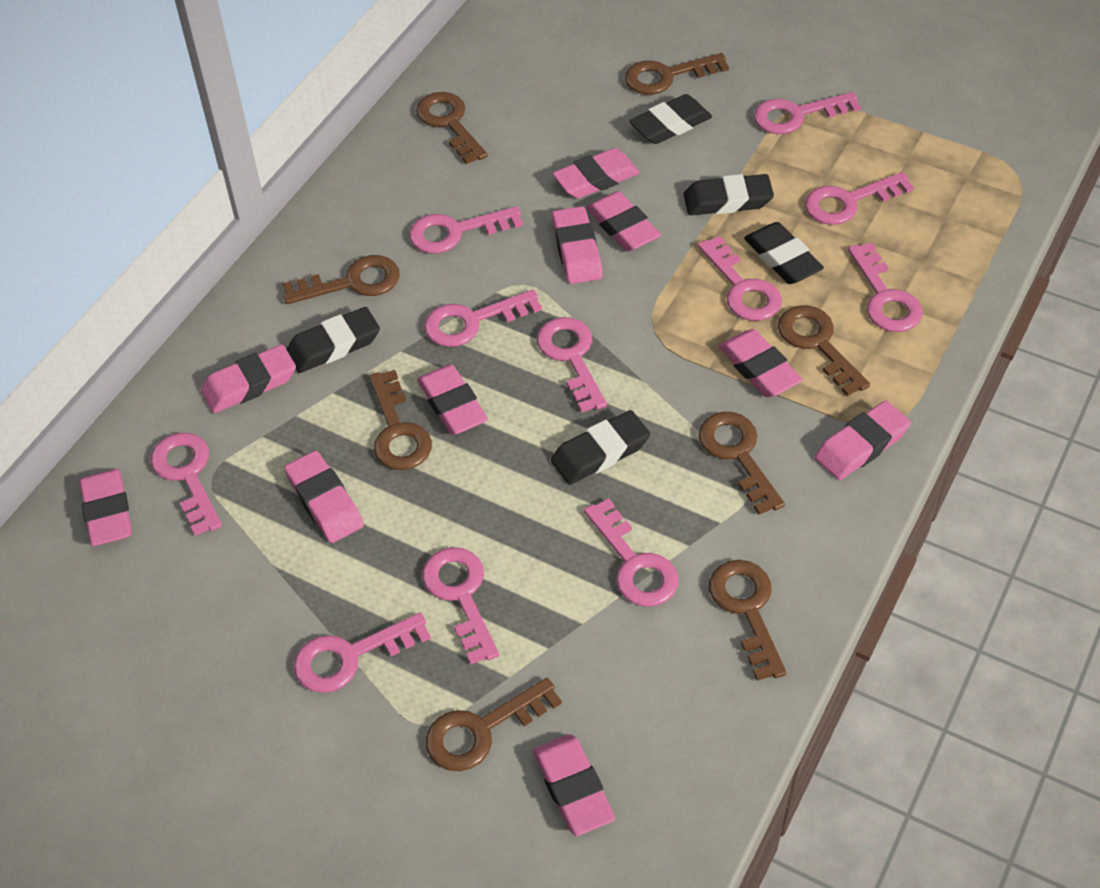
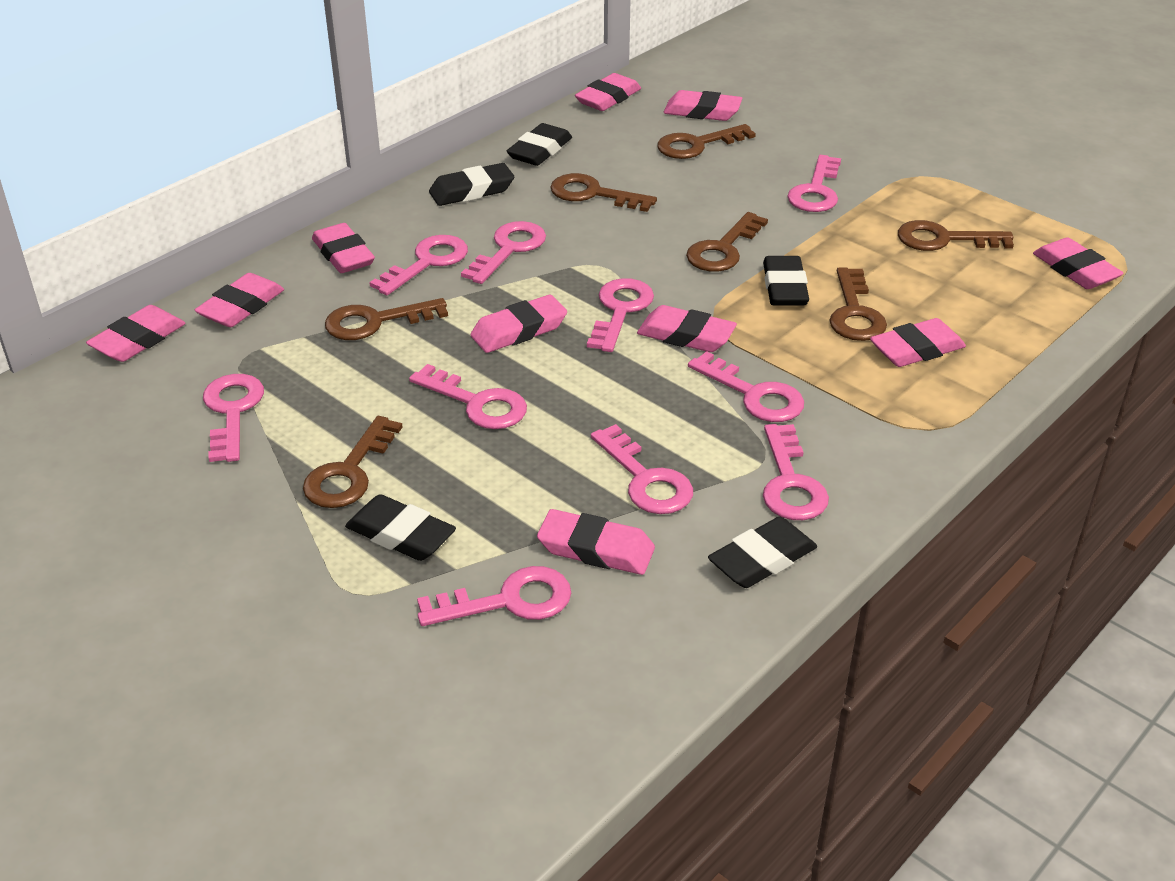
brown key: 8 -> 7
pink key: 11 -> 10

